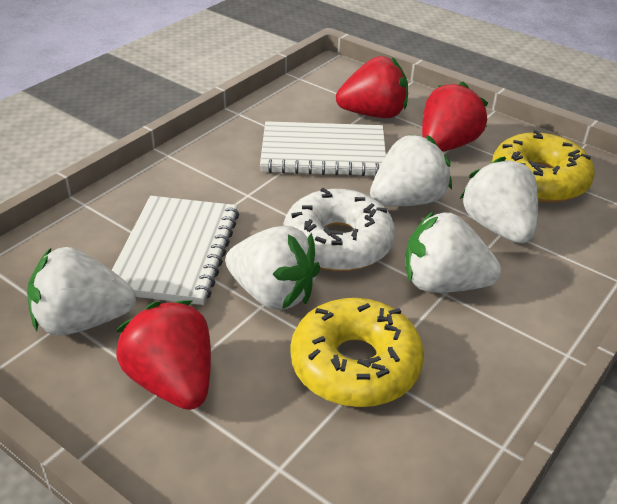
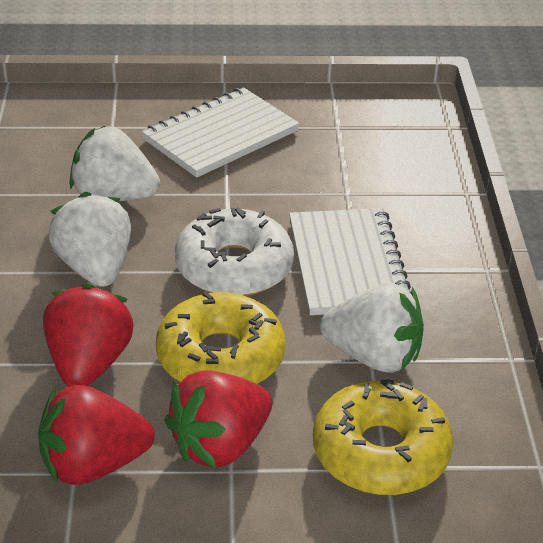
white strawberry: 5 -> 3

